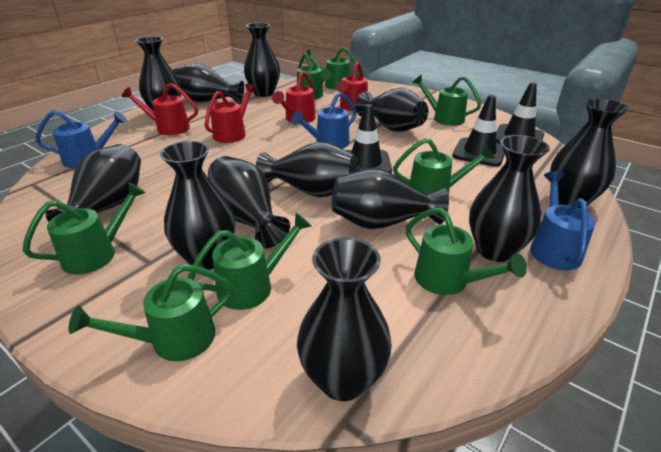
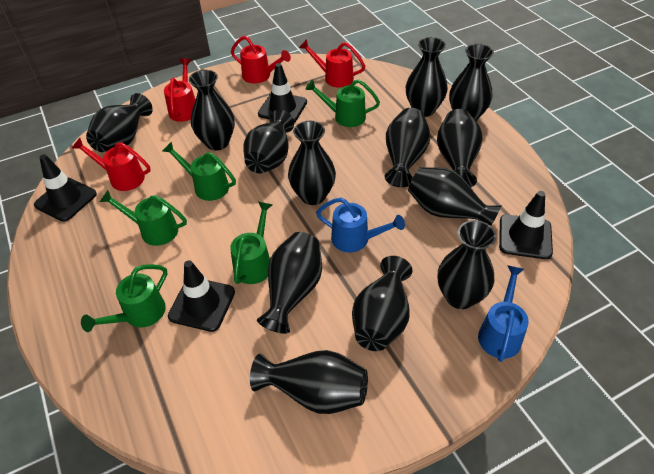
black traffic cone: 3 -> 4
black vase: 12 -> 13
blue watering can: 3 -> 2
green watering can: 8 -> 5

